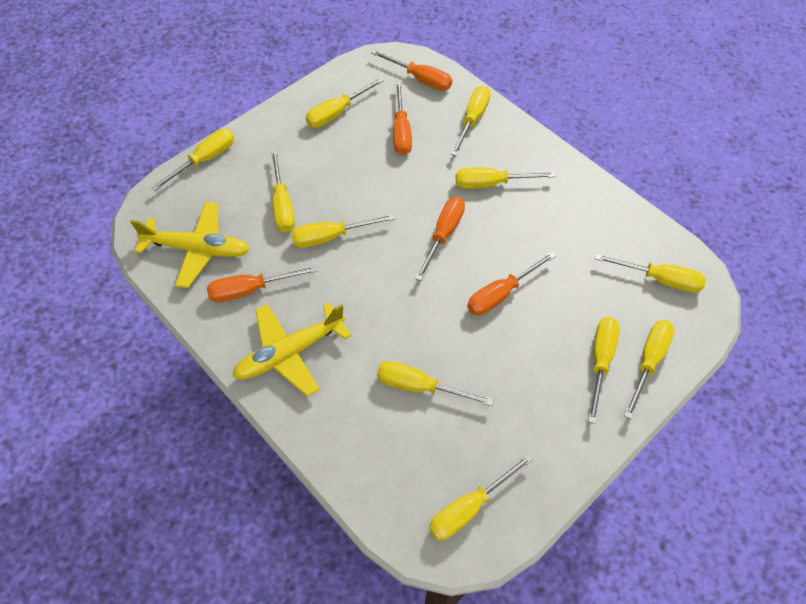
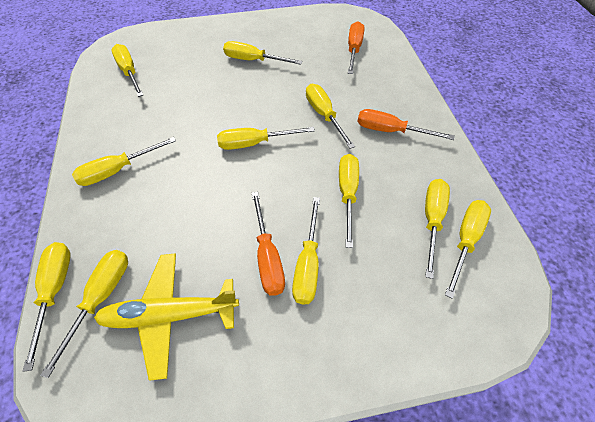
orange screwdriver: 5 -> 3
yellow plane: 2 -> 1

